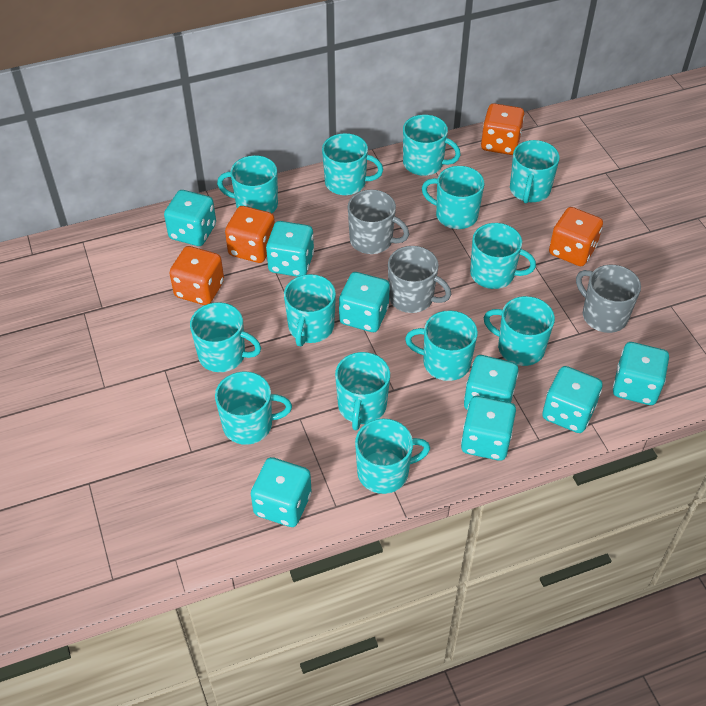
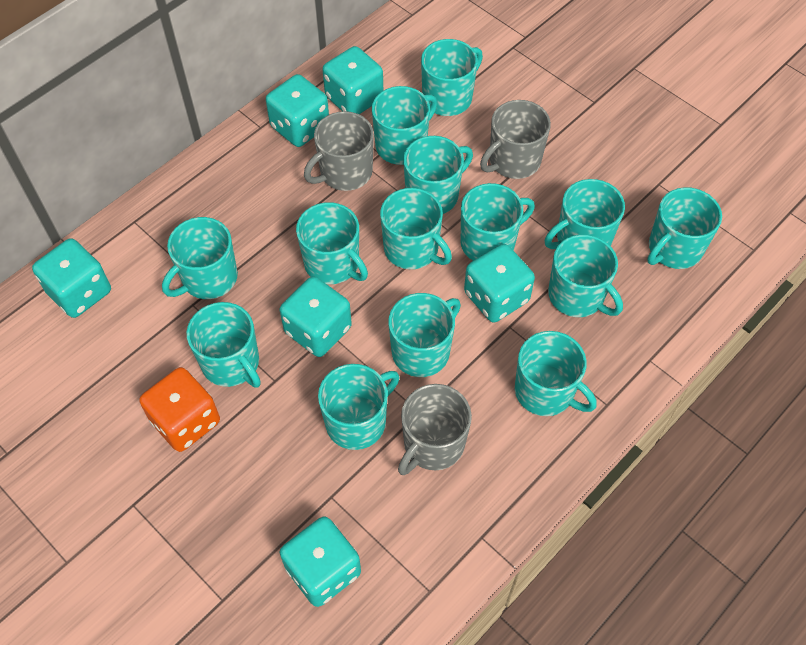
orange dice: 4 -> 1
turquoise dice: 8 -> 6
turquoise mug: 13 -> 14

